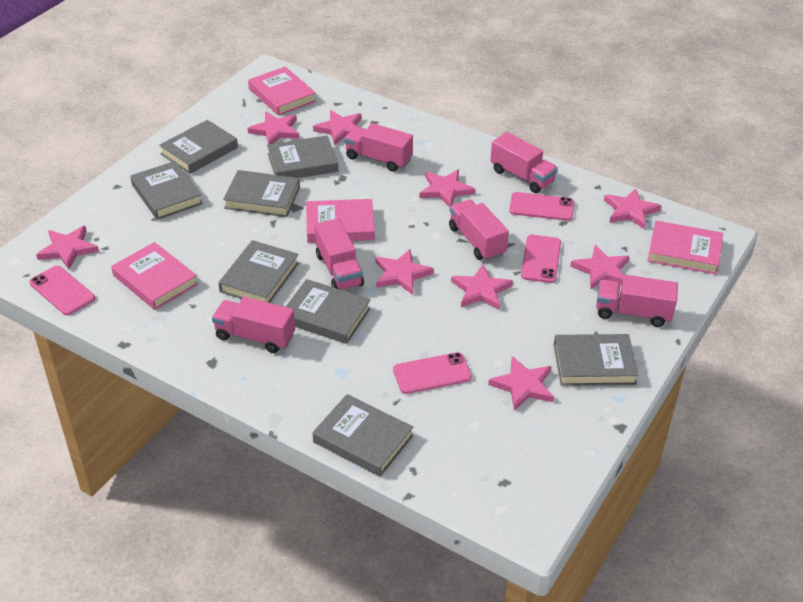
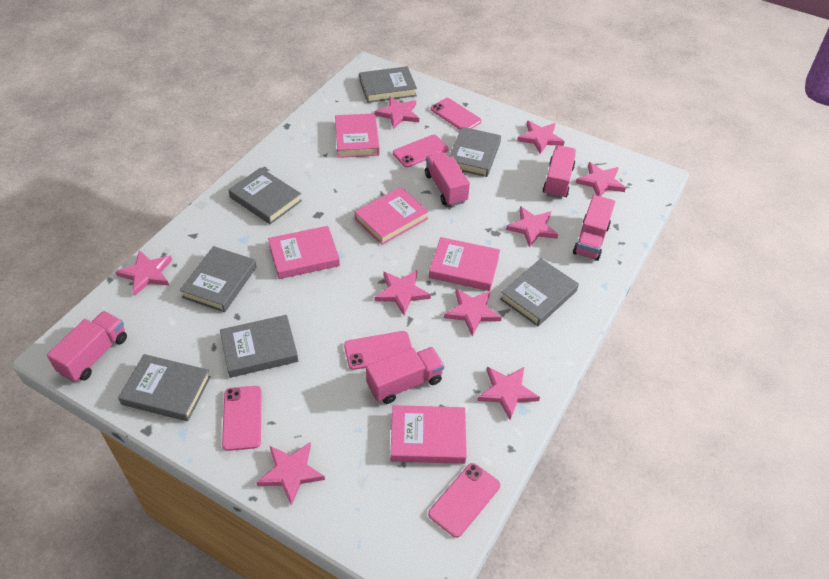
grey book: 8 -> 7
pink book: 4 -> 5
pink phone: 4 -> 5
pink truck: 6 -> 5

